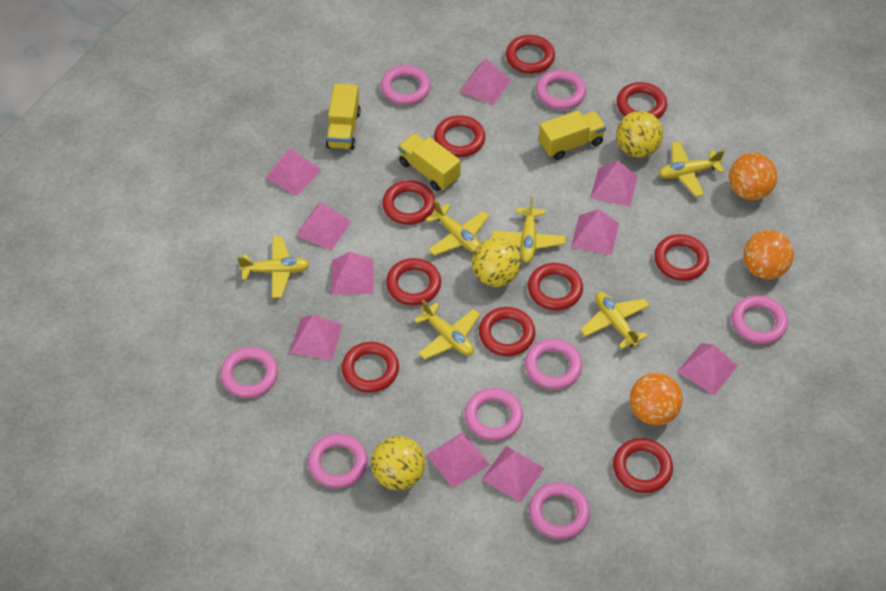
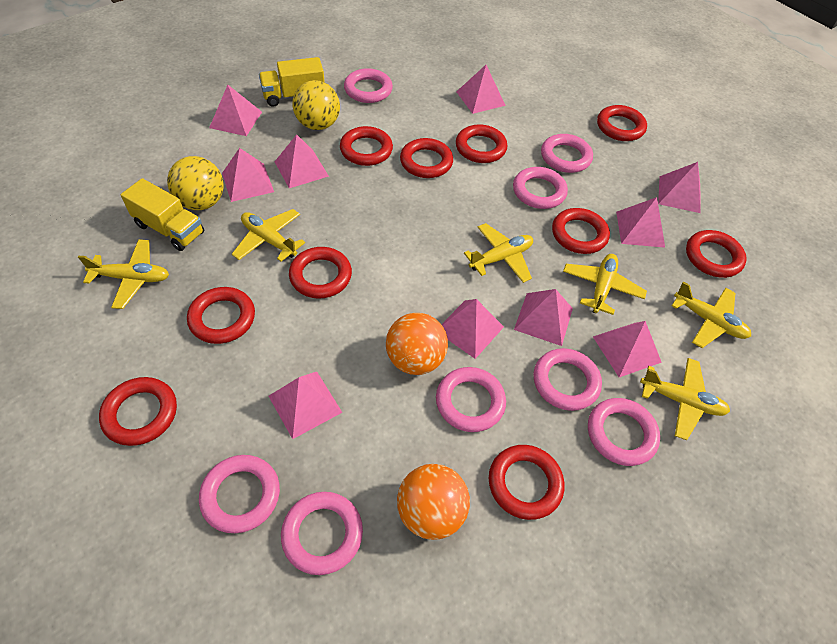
orange ball: 3 -> 2
yellow ball: 3 -> 2
yellow truck: 3 -> 2

